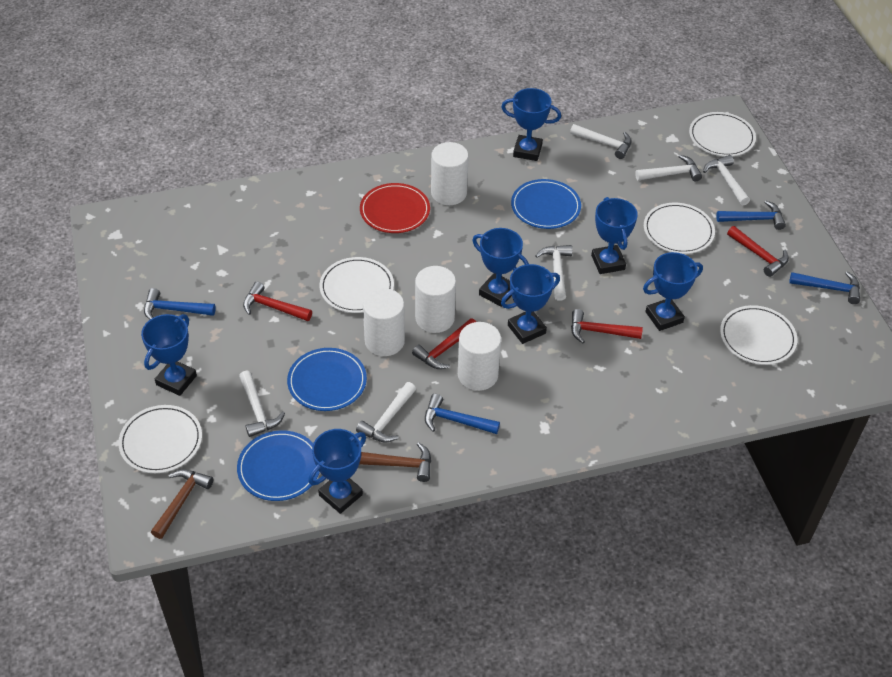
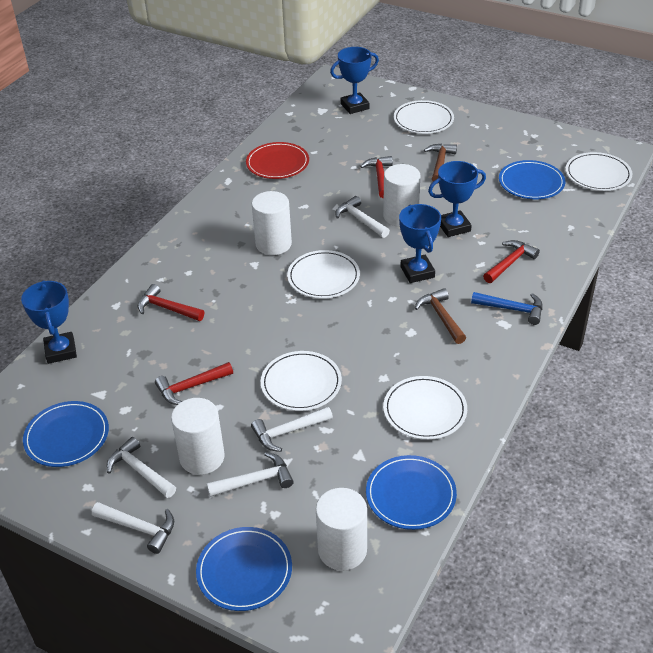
blue hammer: 4 -> 1
blue plate: 3 -> 4
blue trophy: 7 -> 4
white hammer: 6 -> 5

